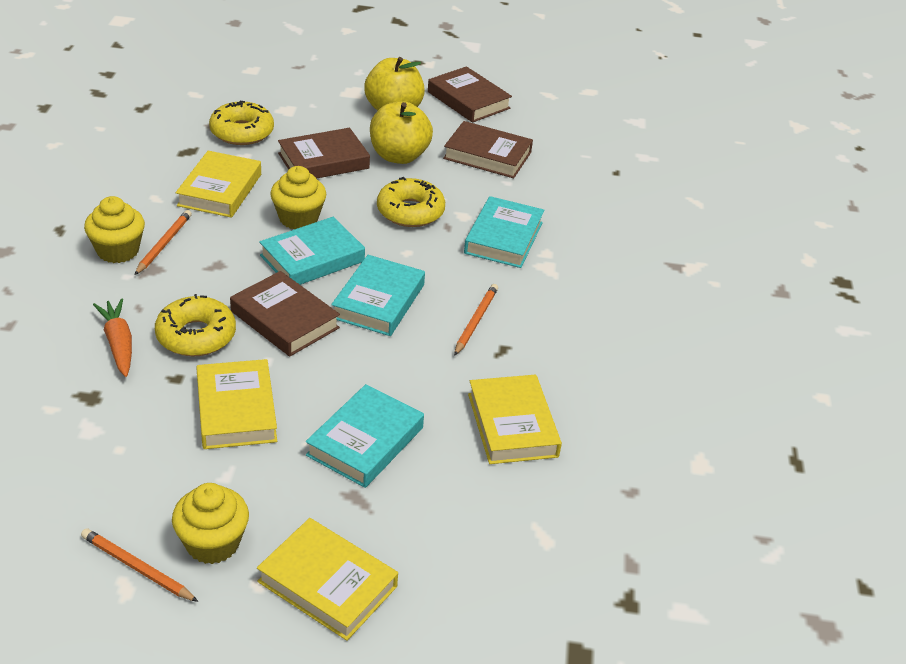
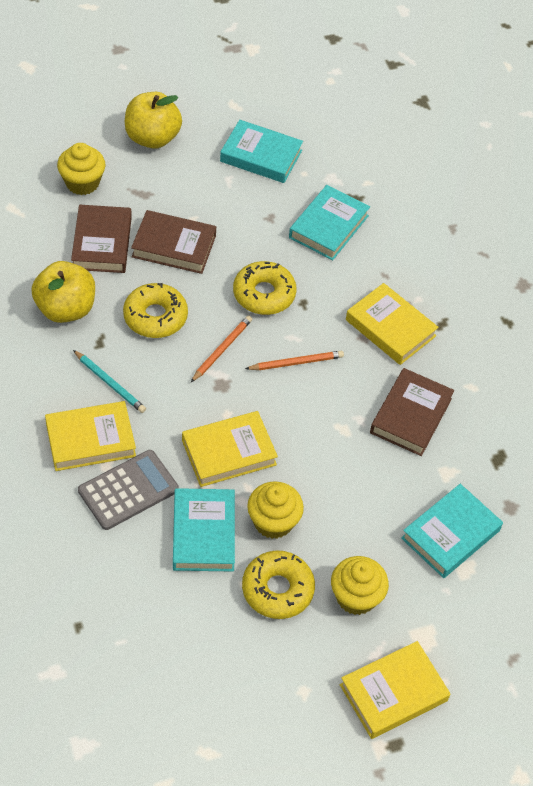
brown book: 4 -> 3
grey calculator: 0 -> 1
orange carrot: 1 -> 0
orange pencil: 3 -> 2
turquoise pencil: 0 -> 1

